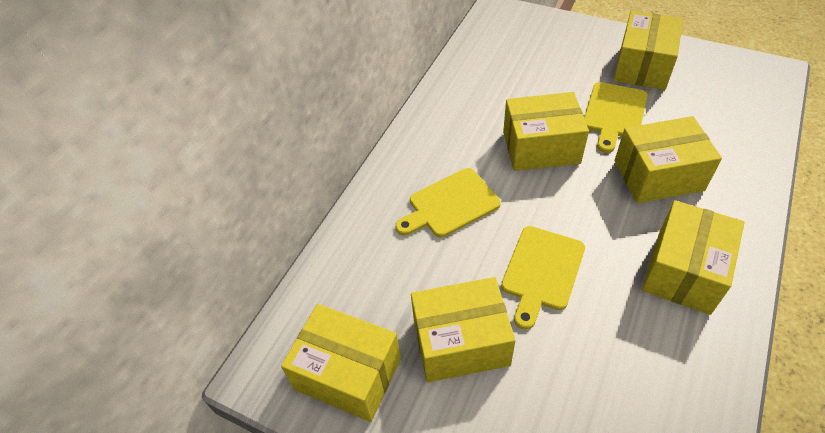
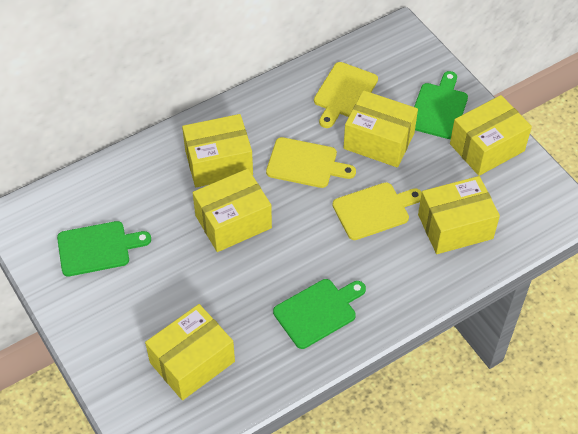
green cutting board: 0 -> 3

